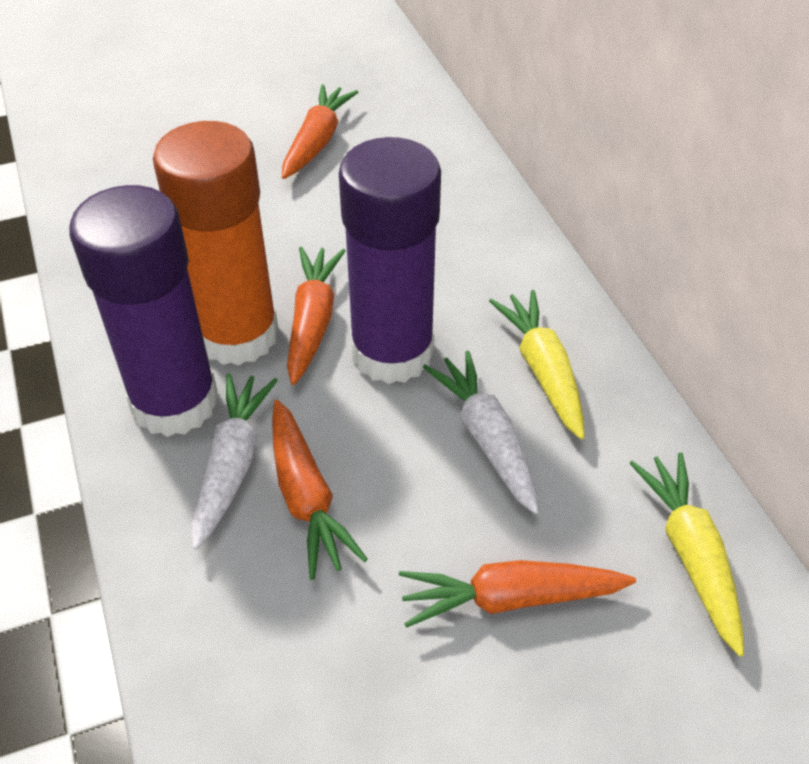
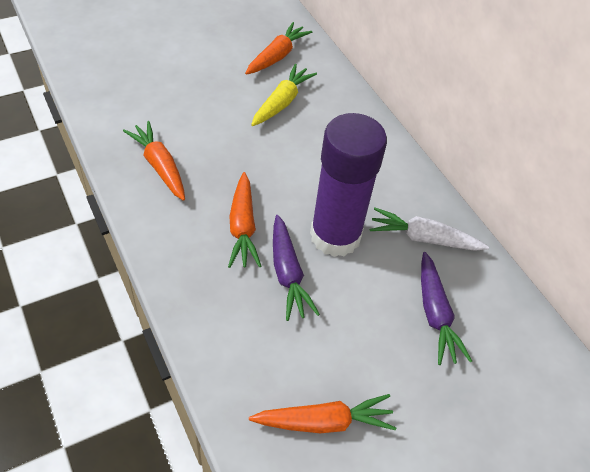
orange glue stick: 1 -> 0
purple carrot: 0 -> 2
purple glue stick: 2 -> 1
white carrot: 2 -> 1
yellow carrot: 2 -> 1

